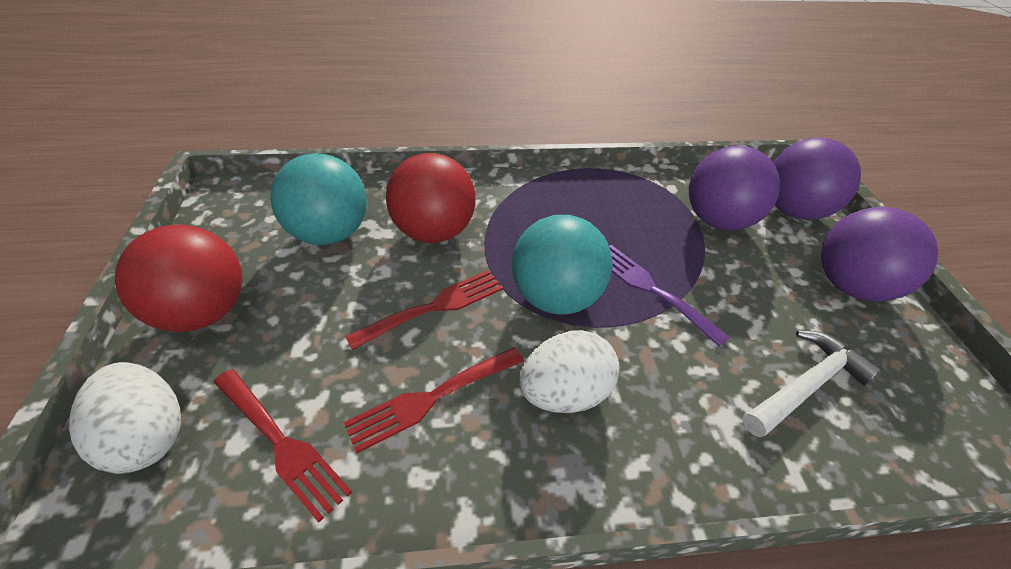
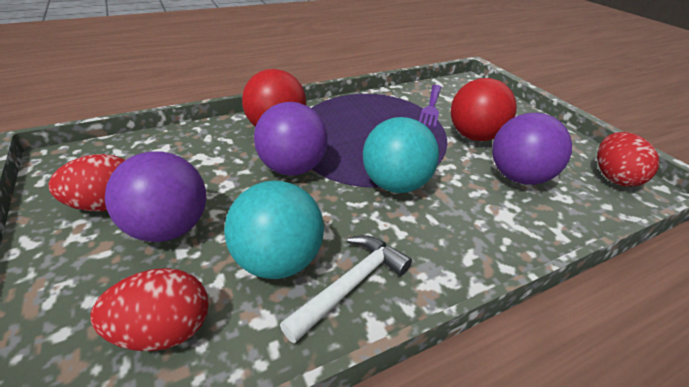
red egg: 0 -> 3
red fork: 3 -> 0
white egg: 2 -> 0

